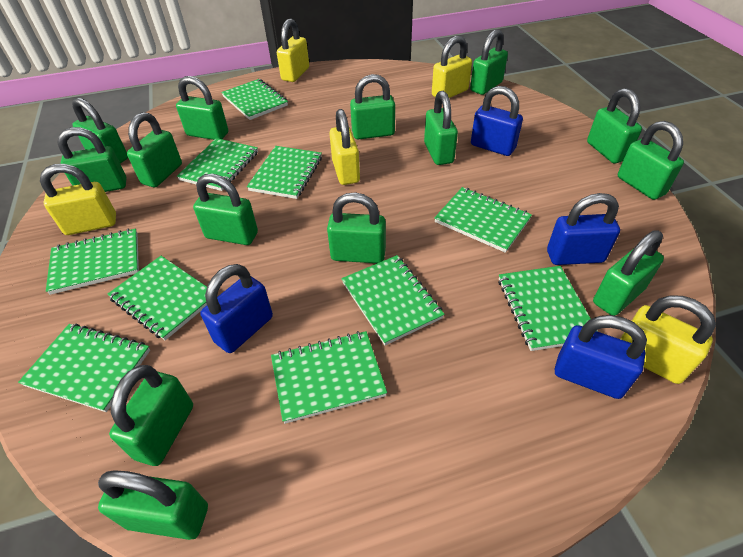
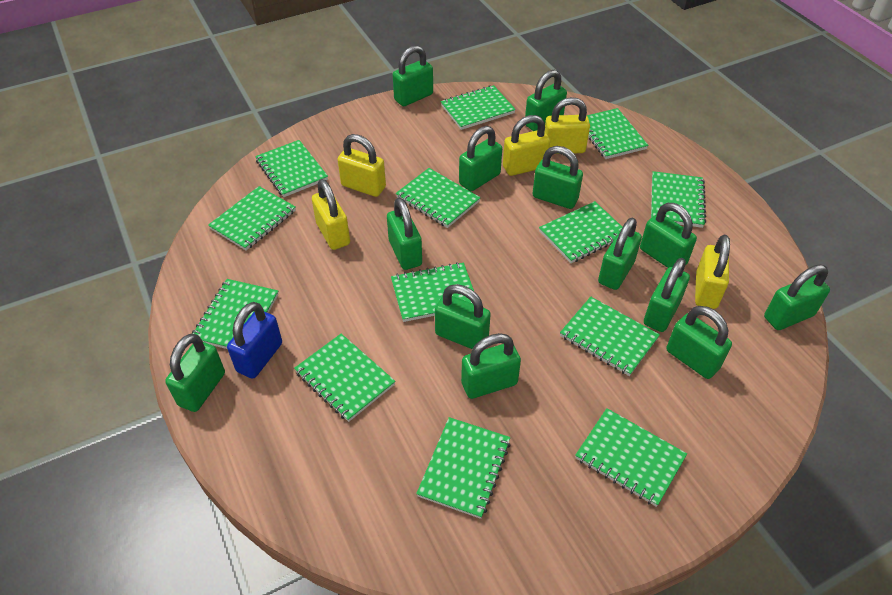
blue padlock: 4 -> 1
green notebook: 10 -> 13
green padlock: 14 -> 13

